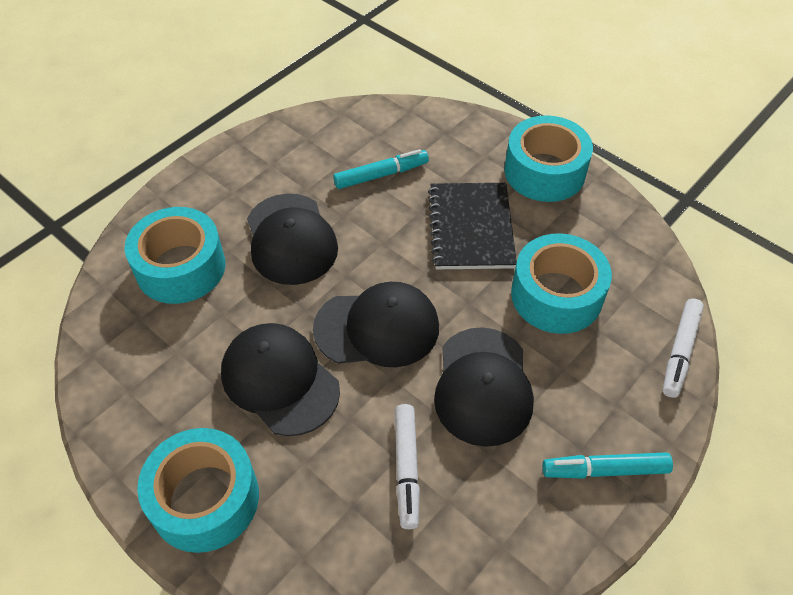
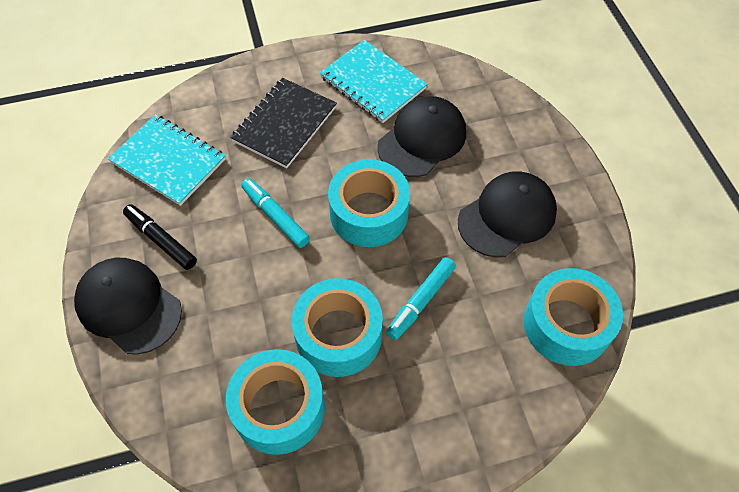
black cap: 4 -> 3
black marker: 0 -> 1
turquoise notebook: 0 -> 2
white marker: 2 -> 0

